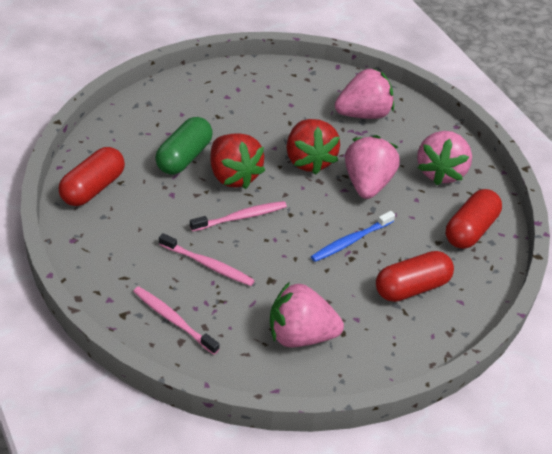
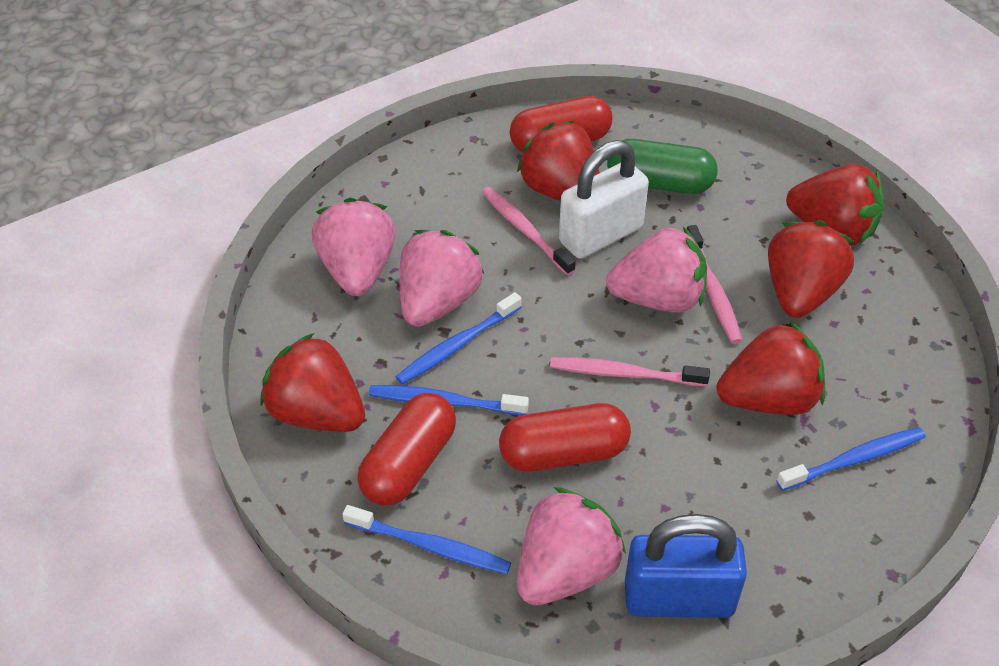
blue padlock: 0 -> 1
blue toothbrush: 1 -> 4
red strawberry: 2 -> 5
white padlock: 0 -> 1

